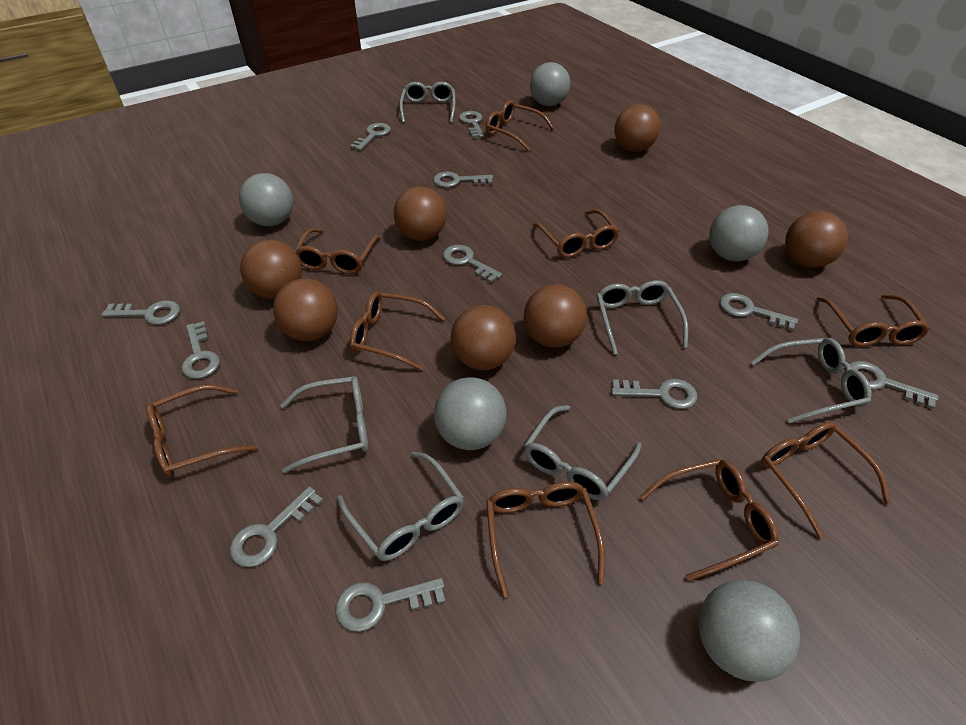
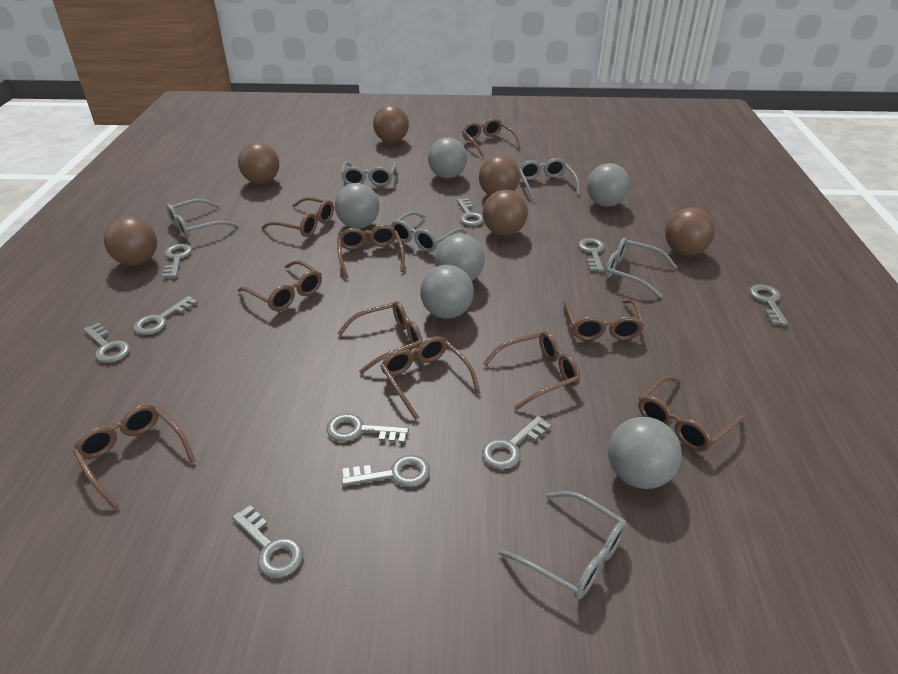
brown ball: 7 -> 6
brown glasses: 9 -> 10
grey ball: 5 -> 6
grey key: 11 -> 10

